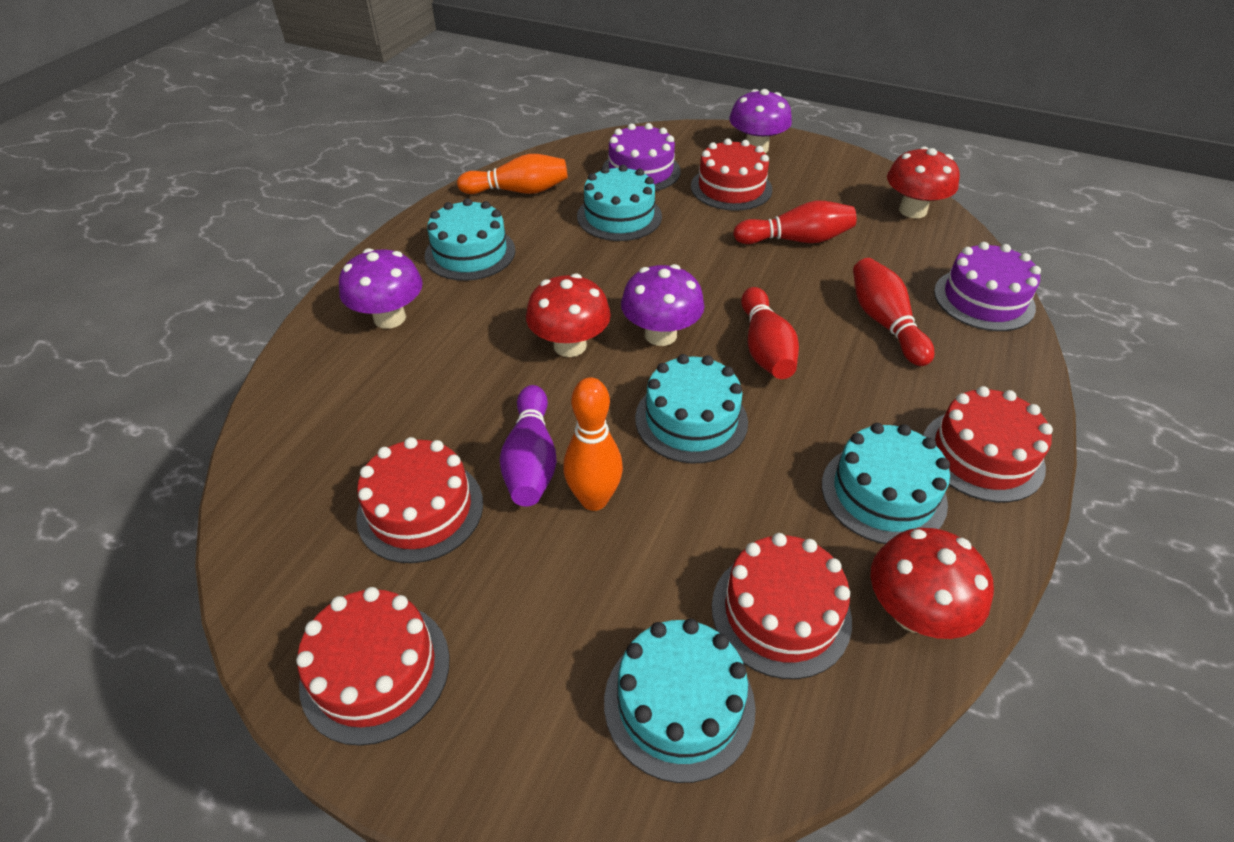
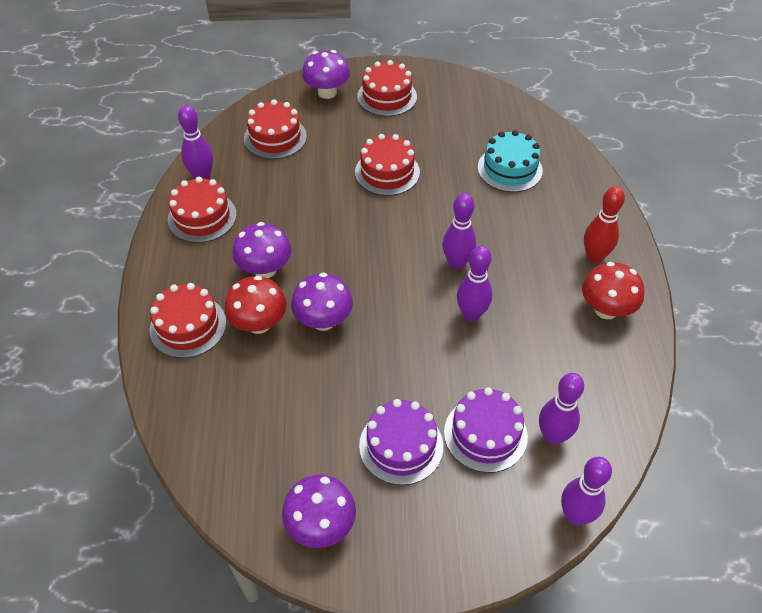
orange bowling pin: 2 -> 0
purple bowling pin: 1 -> 5
purple mushroom: 3 -> 4
red bowling pin: 3 -> 1
red mushroom: 3 -> 2
turquoise cake: 5 -> 1

